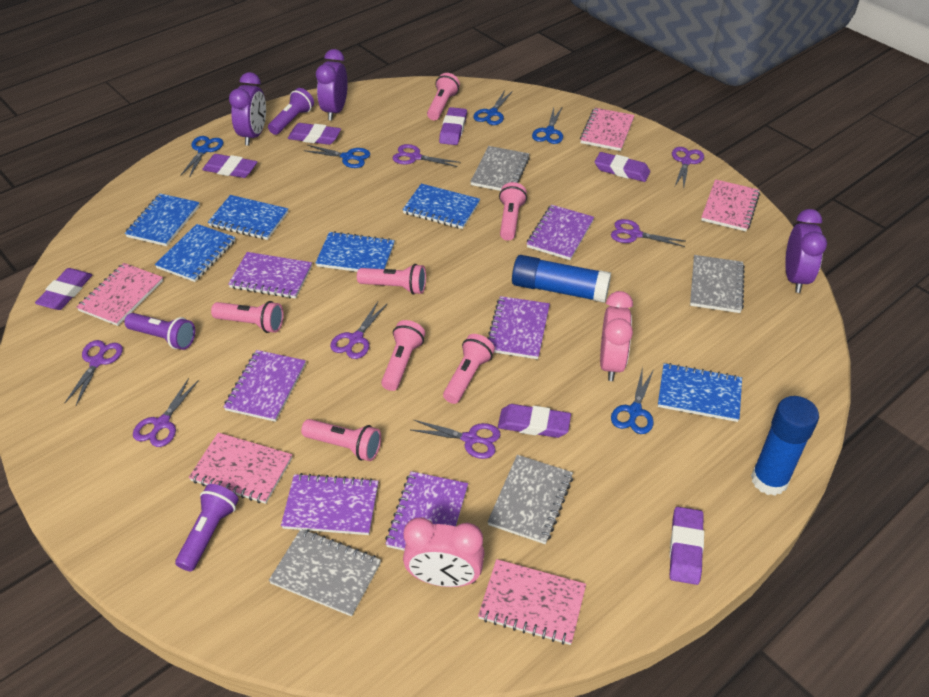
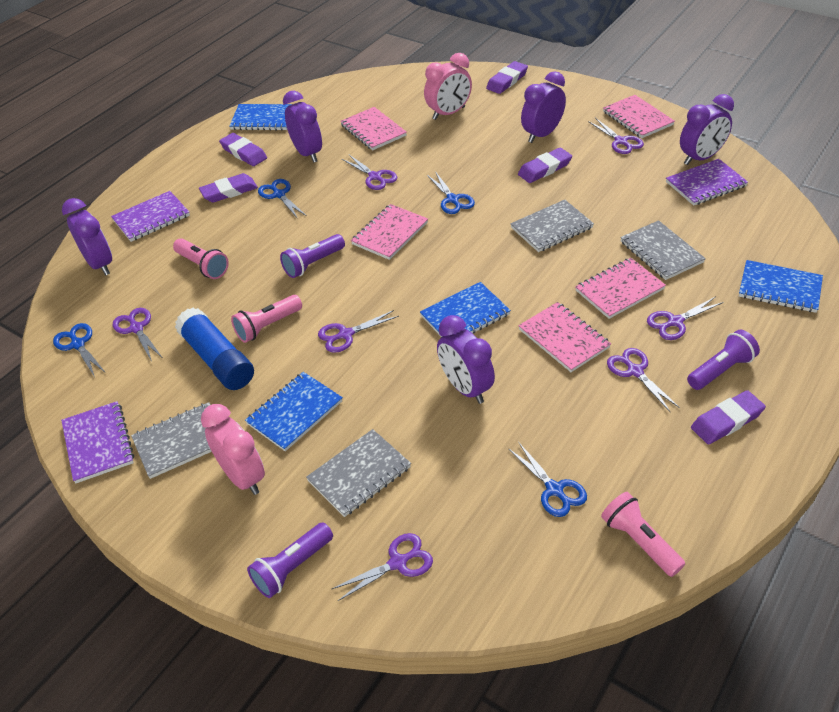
blue glue stick: 2 -> 1
blue notebook: 6 -> 4
blue scissors: 5 -> 4
pink flashlight: 7 -> 3
purple clock: 3 -> 5
purple eraser: 7 -> 5
purple notebook: 6 -> 3

